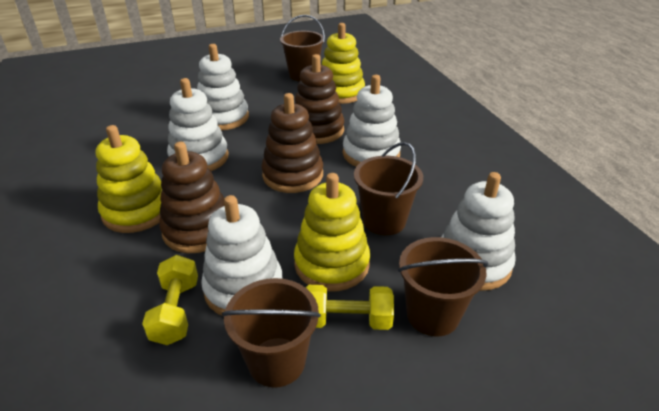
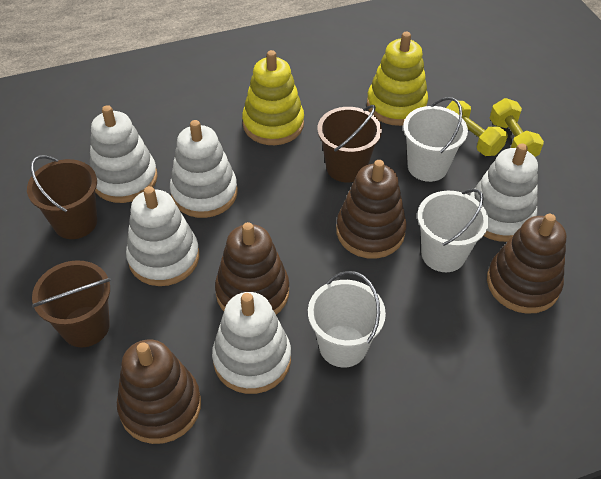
brown bucket: 4 -> 3
brown stacking toy: 3 -> 4
white bucket: 0 -> 3
yellow stacking toy: 3 -> 2

